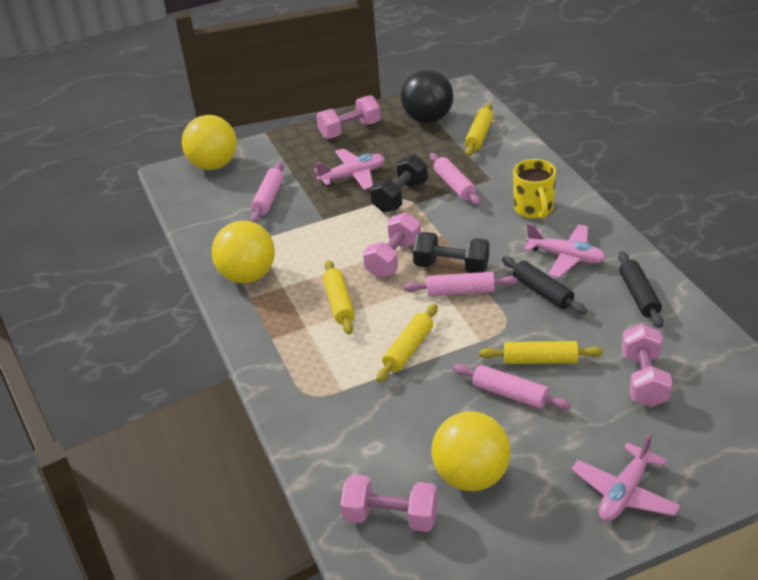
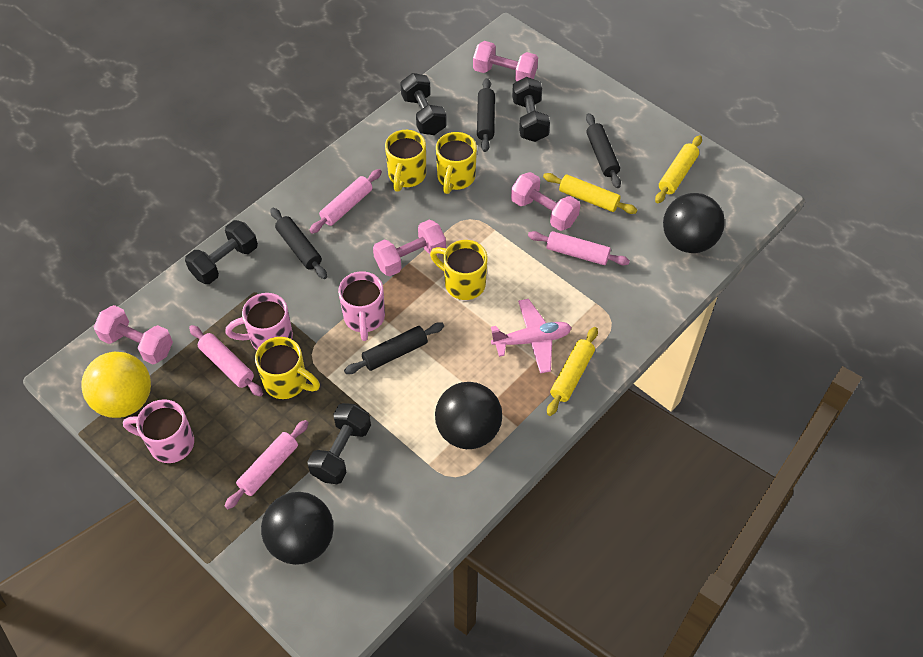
black ball: 1 -> 3
black dumbbell: 2 -> 4
black rolling pin: 2 -> 4
pink mug: 0 -> 3
pink plane: 3 -> 1
yellow ball: 3 -> 1
yellow mug: 1 -> 4
yellow rolling pin: 4 -> 3

